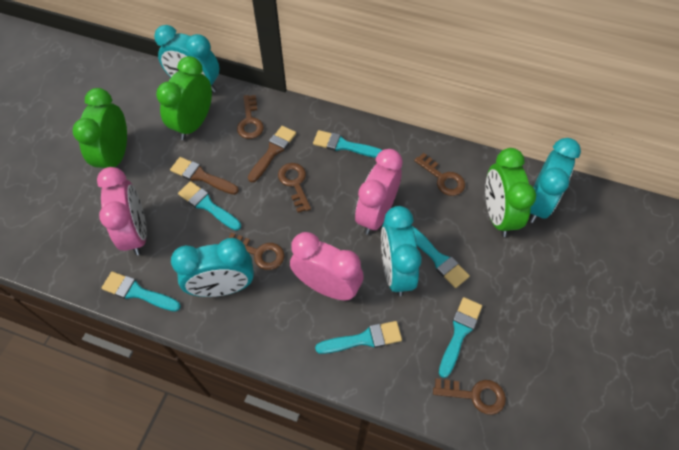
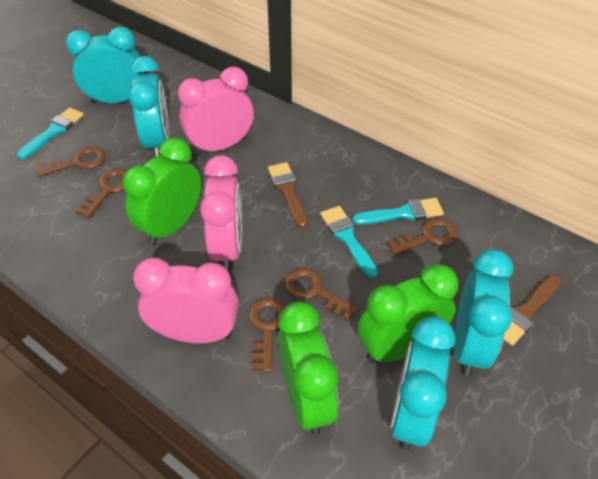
turquoise brush: 6 -> 3

